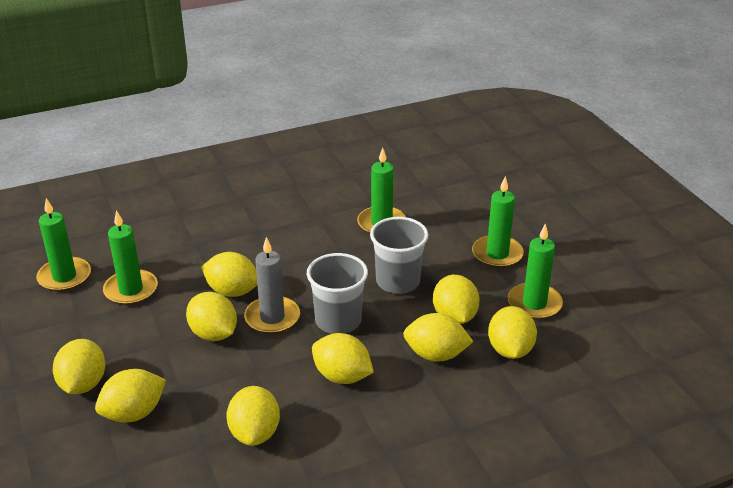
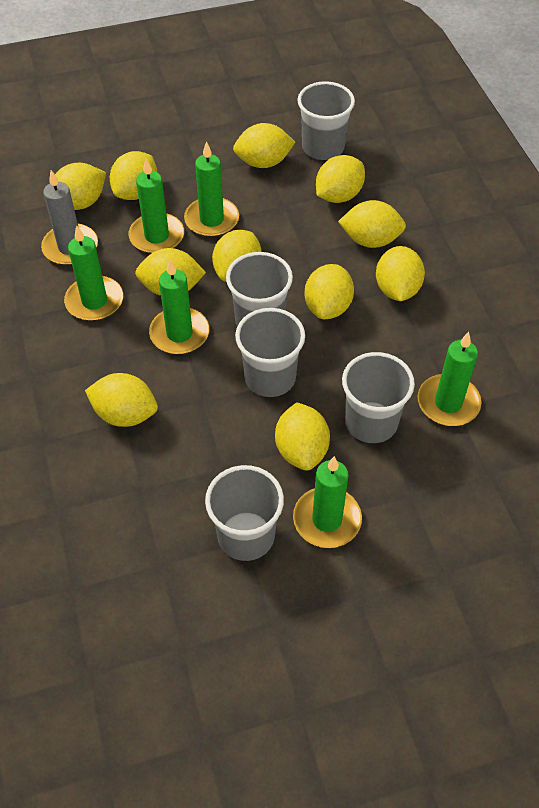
green candle: 5 -> 6
grey cup: 2 -> 5
yellow lemon: 9 -> 11

